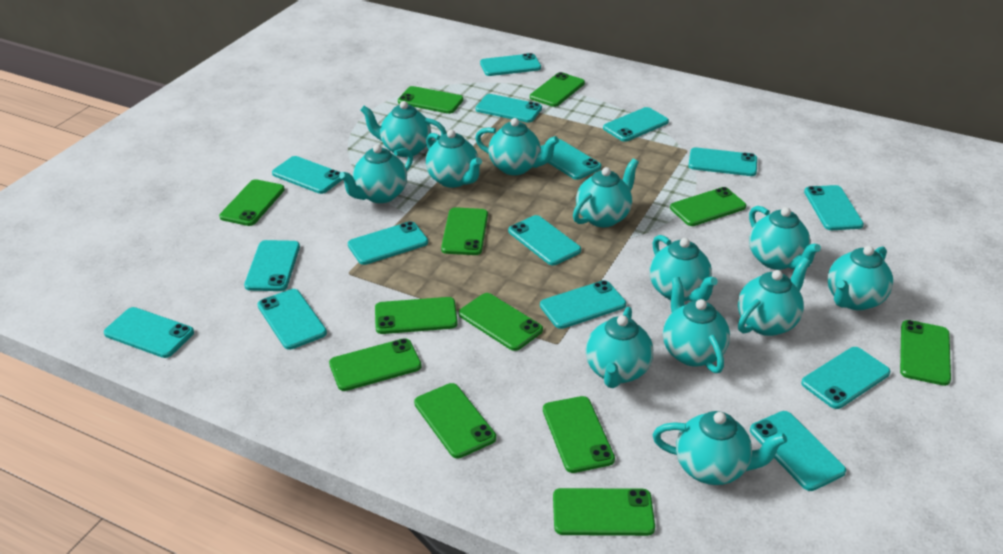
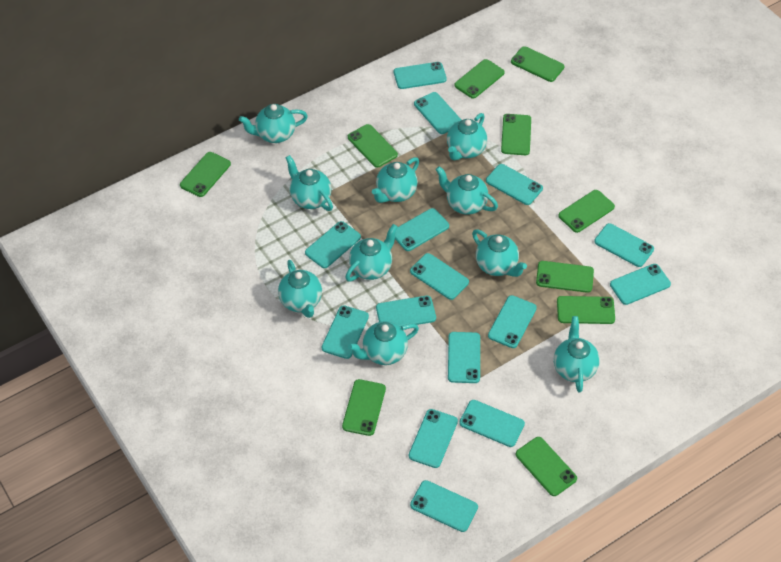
green phone: 12 -> 10
turquoise teapot: 12 -> 10

